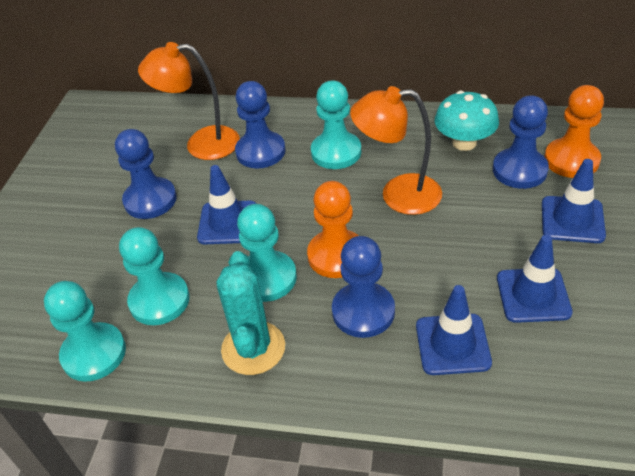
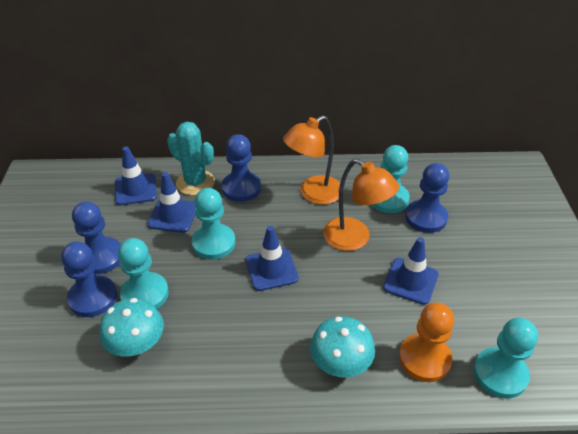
orange pawn: 2 -> 1
turquoise mushroom: 1 -> 2

